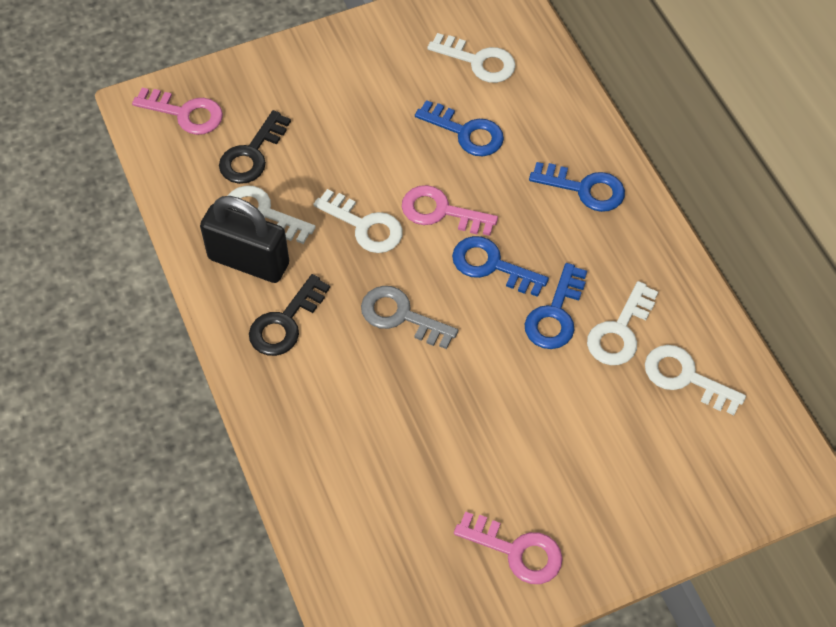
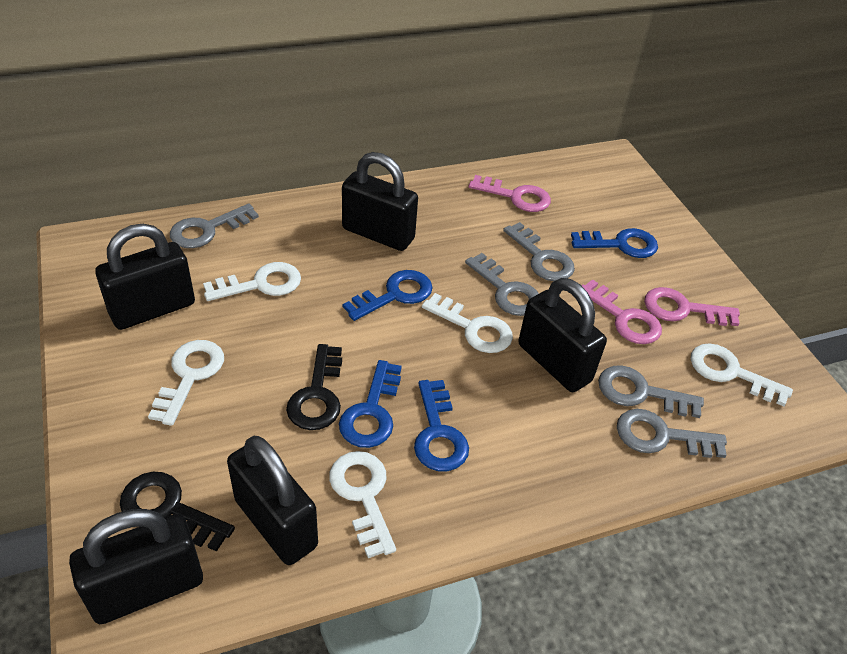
black padlock: 1 -> 5
grey key: 1 -> 5

